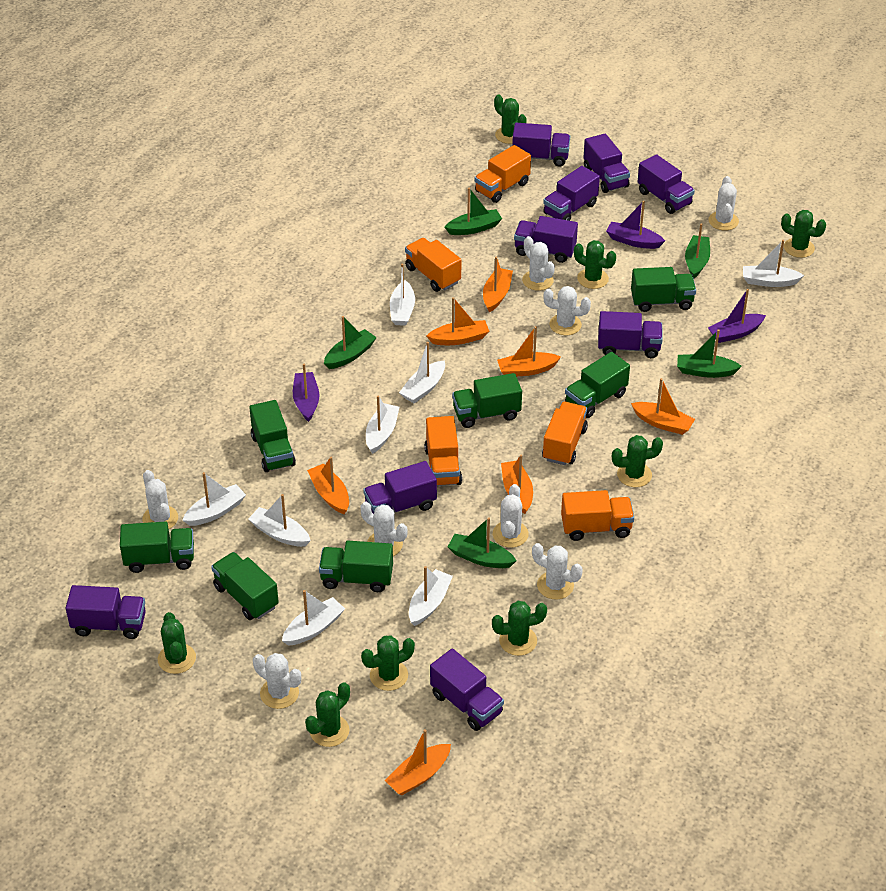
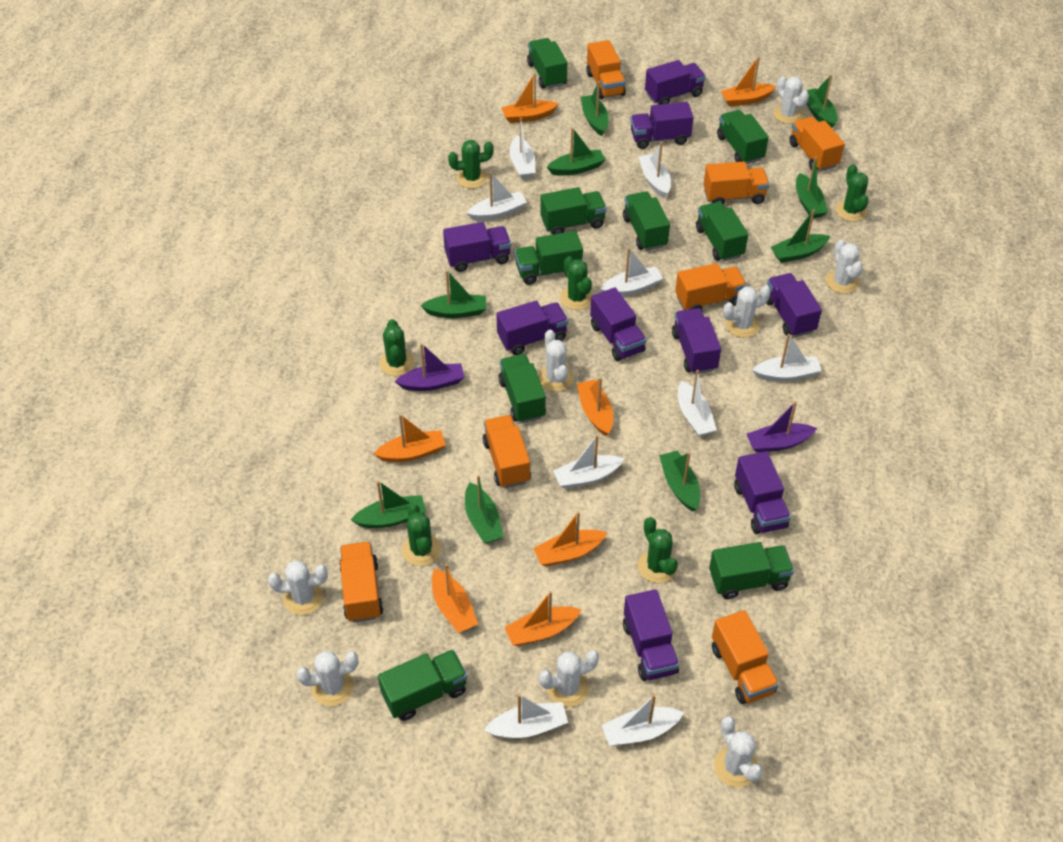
green boat: 5 -> 9
green cactus: 8 -> 6
green truck: 7 -> 9
orange truck: 5 -> 7
purple boat: 3 -> 2
white boat: 8 -> 9

